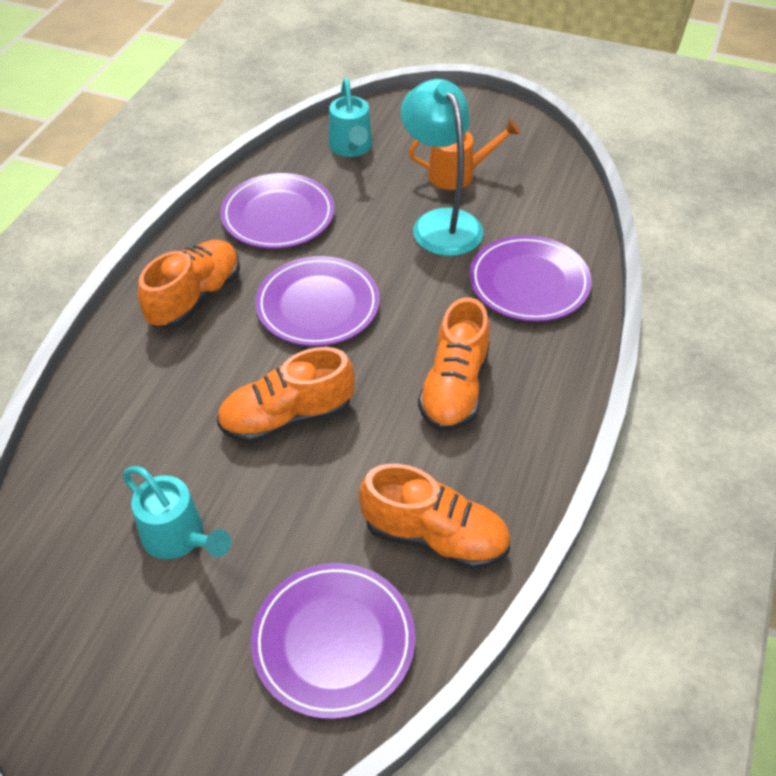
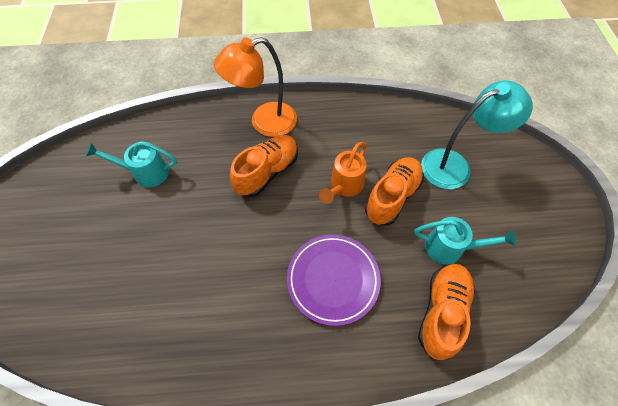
orange lamp: 0 -> 1
orange shoe: 4 -> 3
purple plate: 4 -> 1

